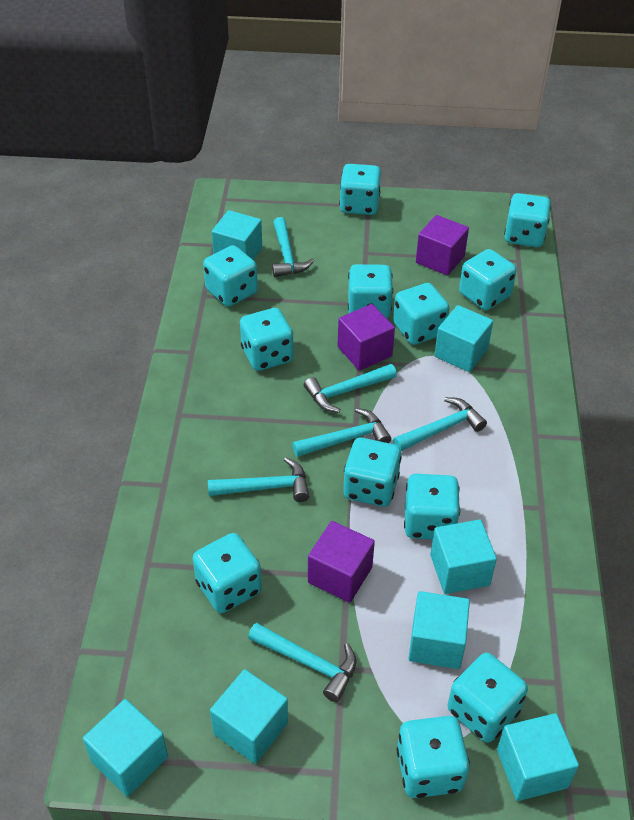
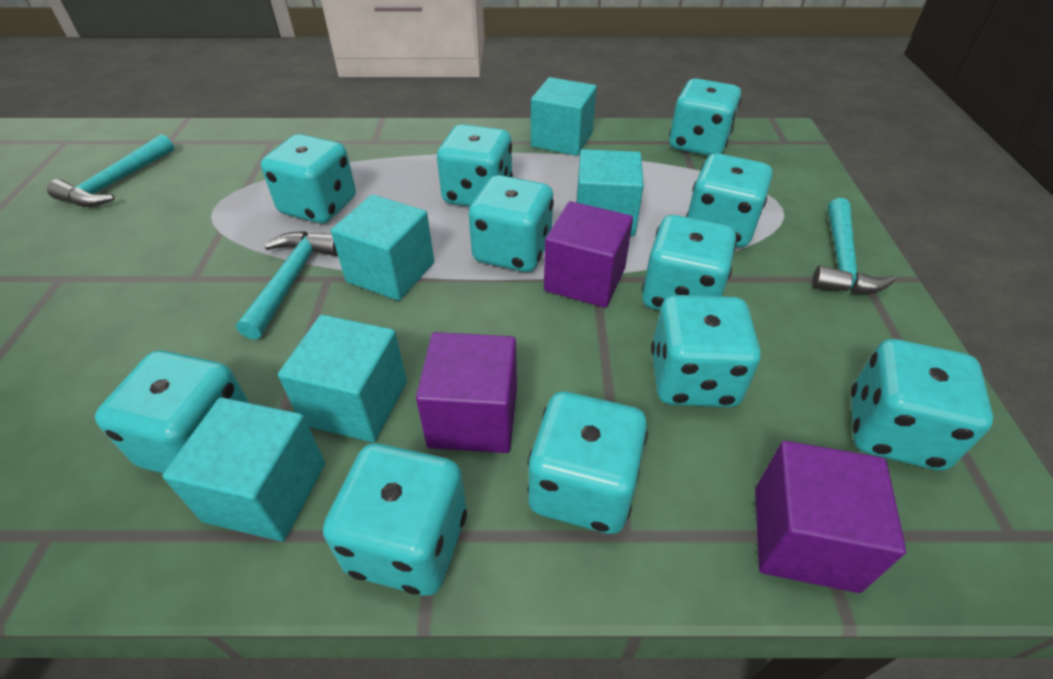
turquoise cube: 7 -> 5
turquoise dice: 12 -> 11
turquoise hammer: 6 -> 3

